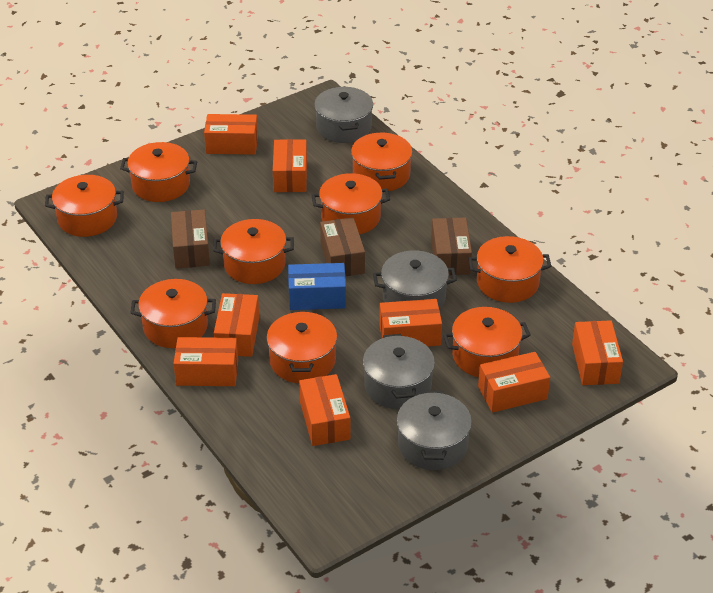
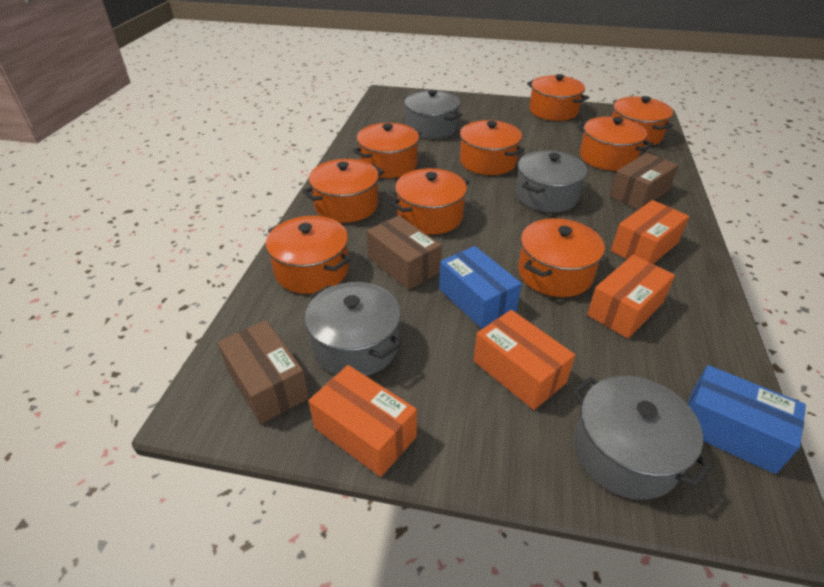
blue box: 1 -> 2
orange box: 8 -> 4

